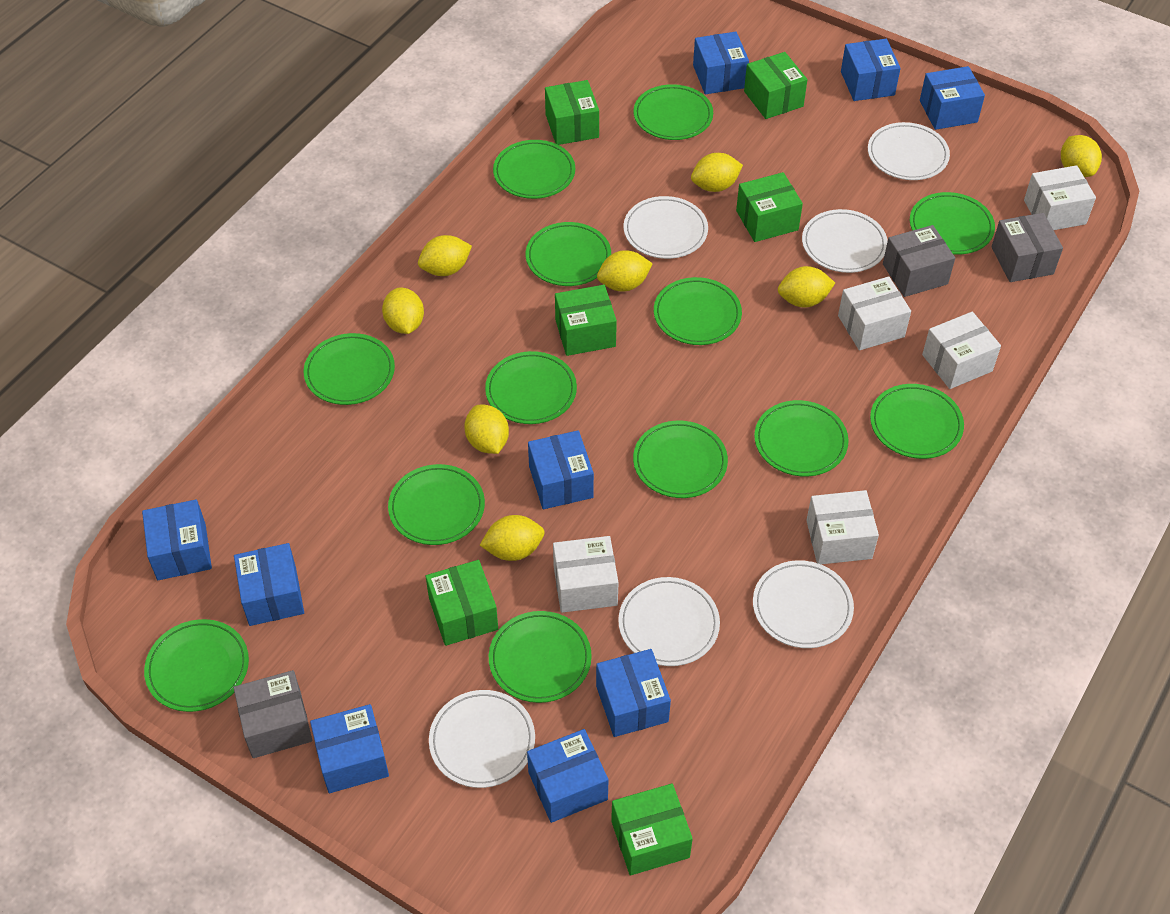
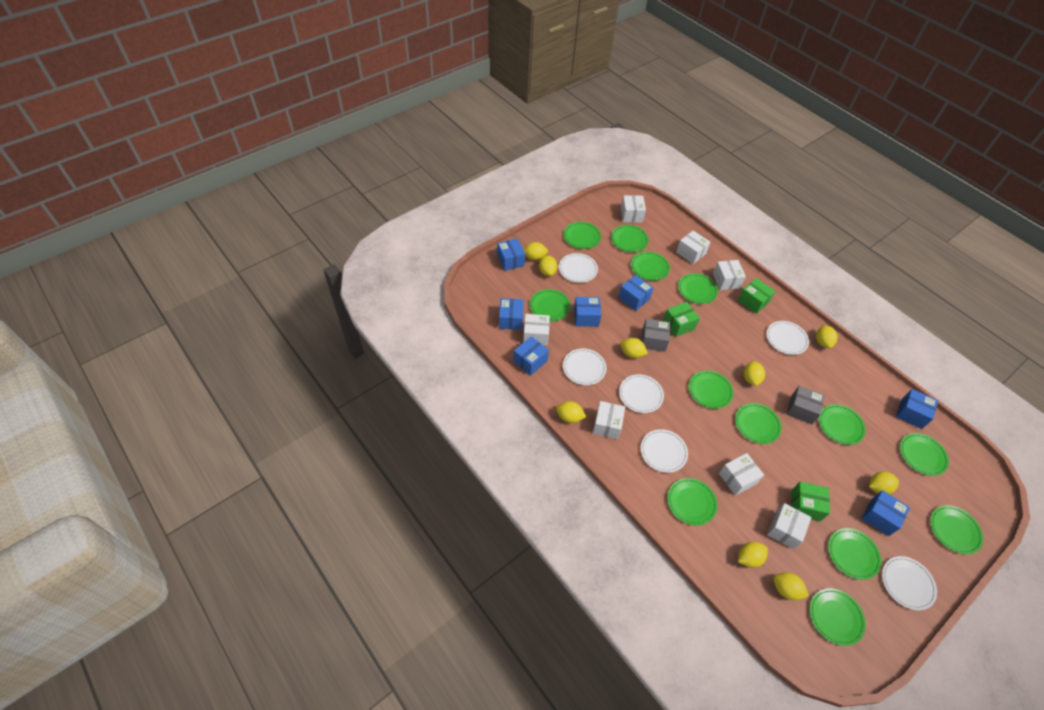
blue box: 9 -> 7
green box: 6 -> 3
grey box: 3 -> 2
white box: 5 -> 7
yellow lemon: 8 -> 9

